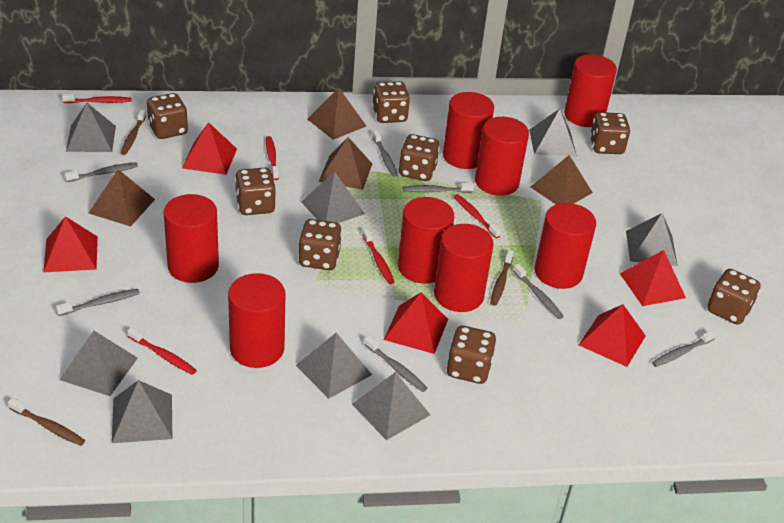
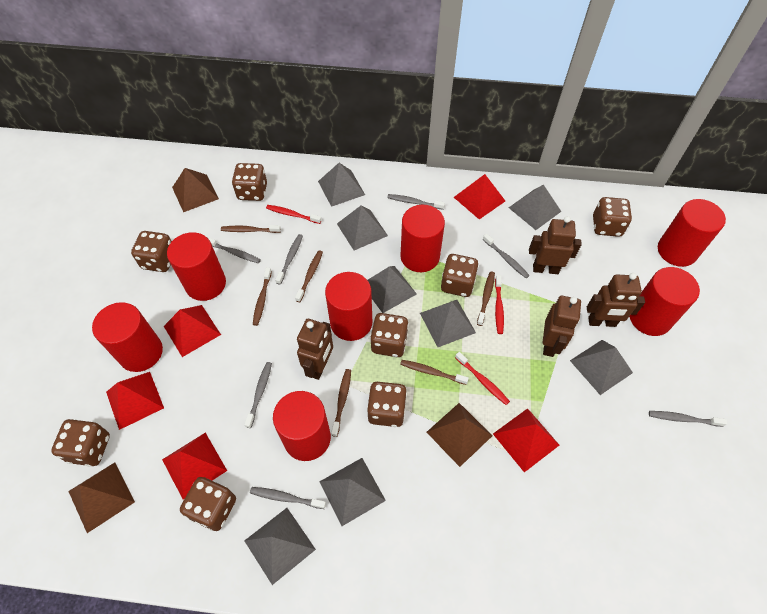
brown pyramid: 4 -> 3
brown robot: 0 -> 4
brown toothbrush: 3 -> 6
red cylinder: 8 -> 7
red toothbrush: 5 -> 3

